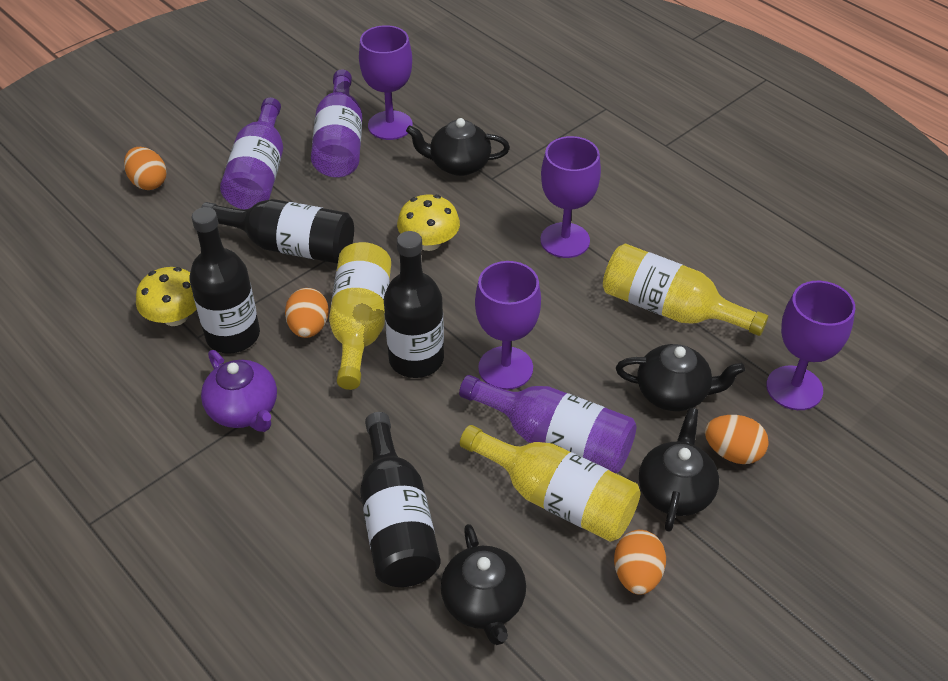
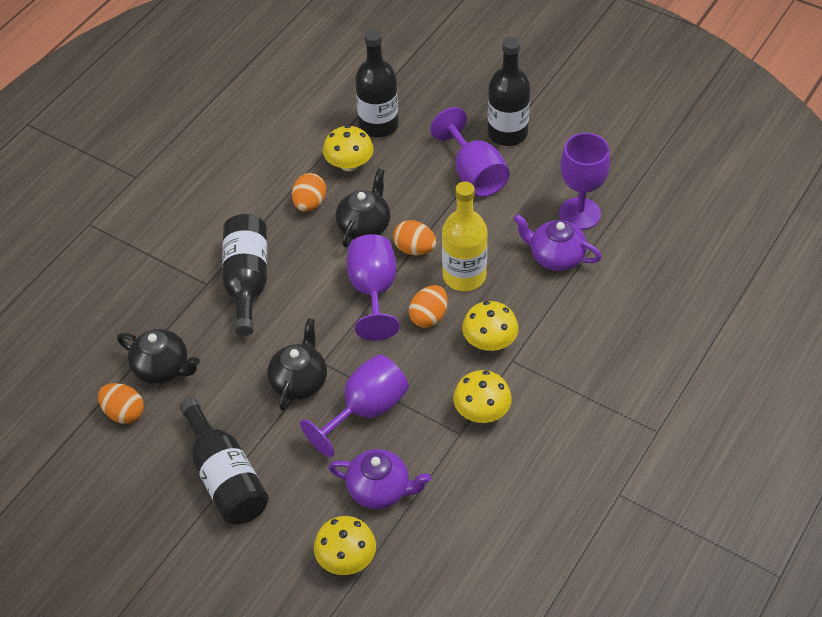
black teapot: 4 -> 3
purple bottle: 3 -> 0
purple teapot: 1 -> 2
yellow bottle: 3 -> 1
yellow mushroom: 2 -> 4

